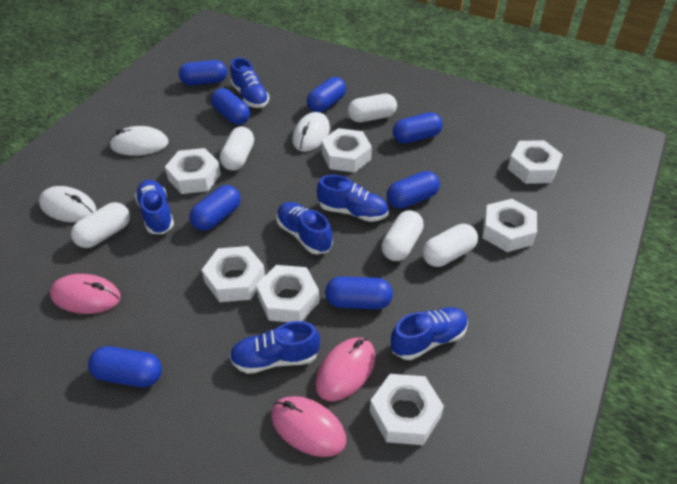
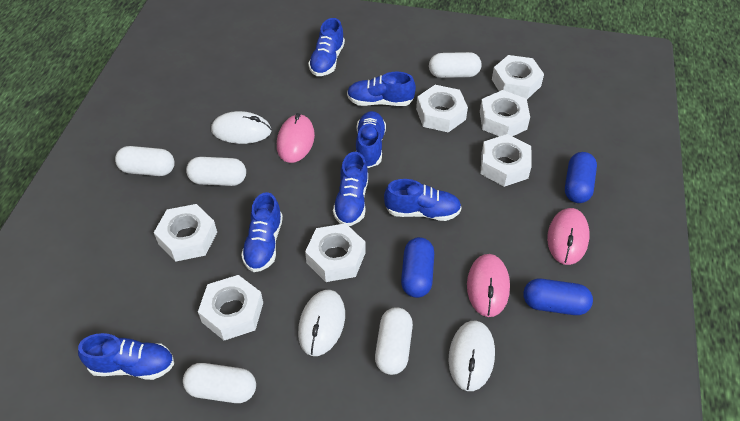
blue capsule: 8 -> 3
blue shoe: 6 -> 7

